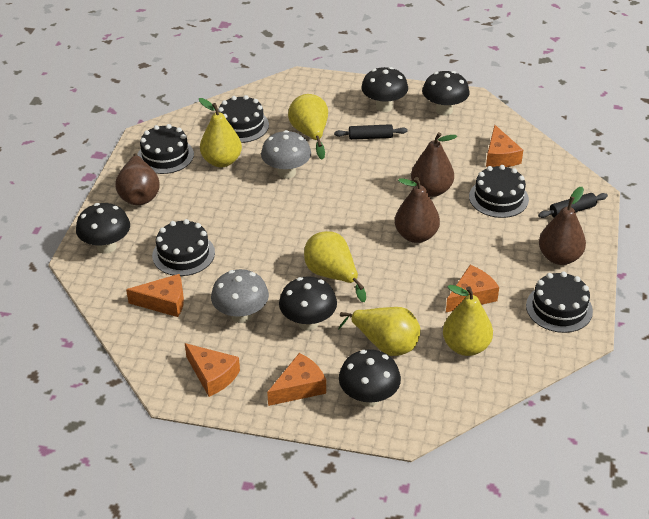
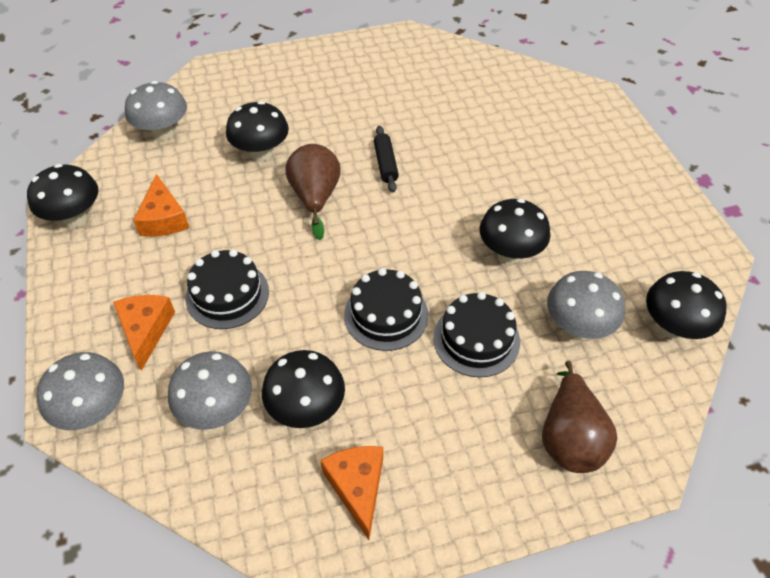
black cake: 5 -> 3
black rolling pin: 2 -> 1
brown pear: 4 -> 2
grey mushroom: 2 -> 4
orange cheese: 5 -> 3
yellow pear: 5 -> 0

